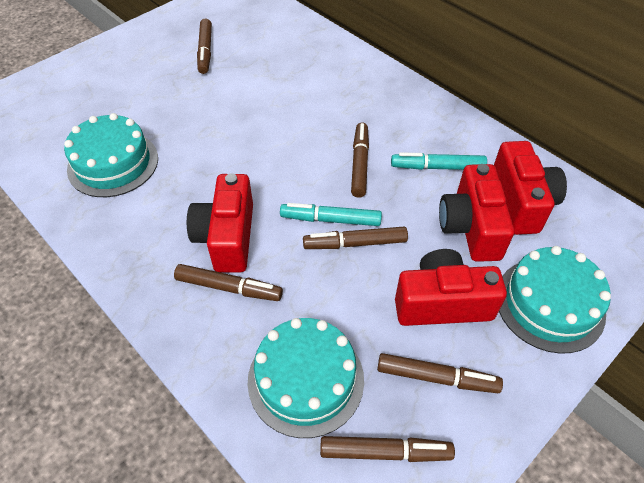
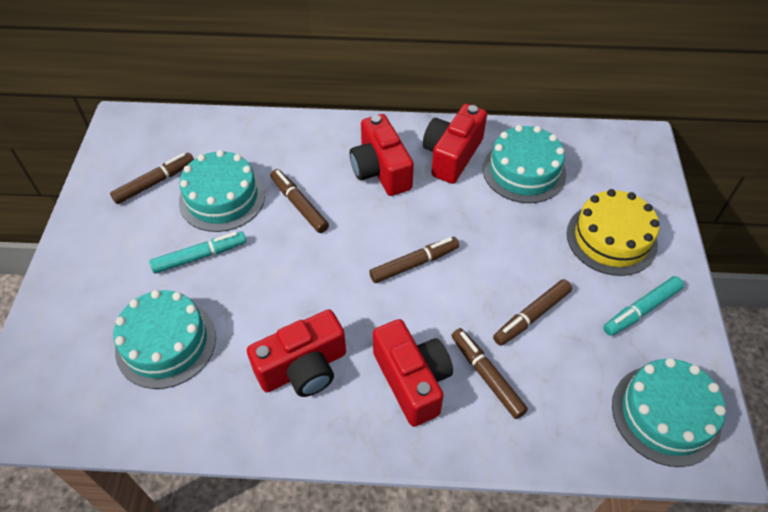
brown marker: 6 -> 5
turquoise cake: 3 -> 4
yellow cake: 0 -> 1

